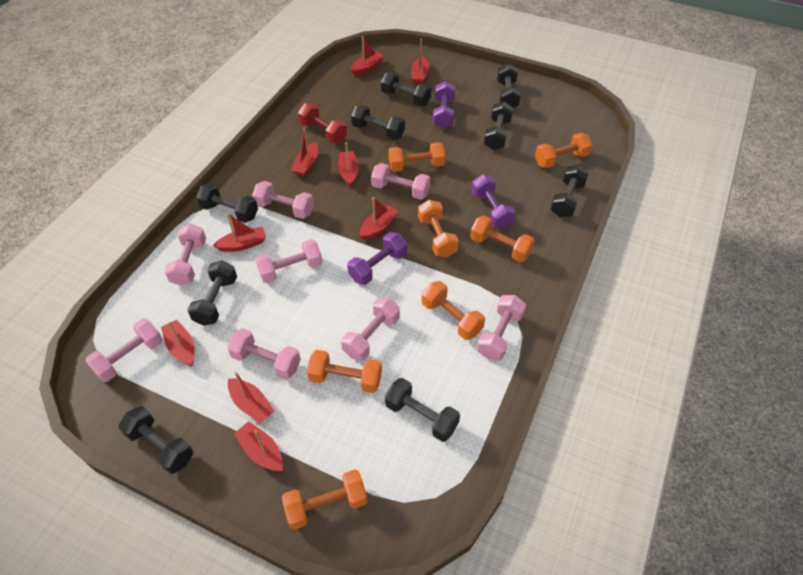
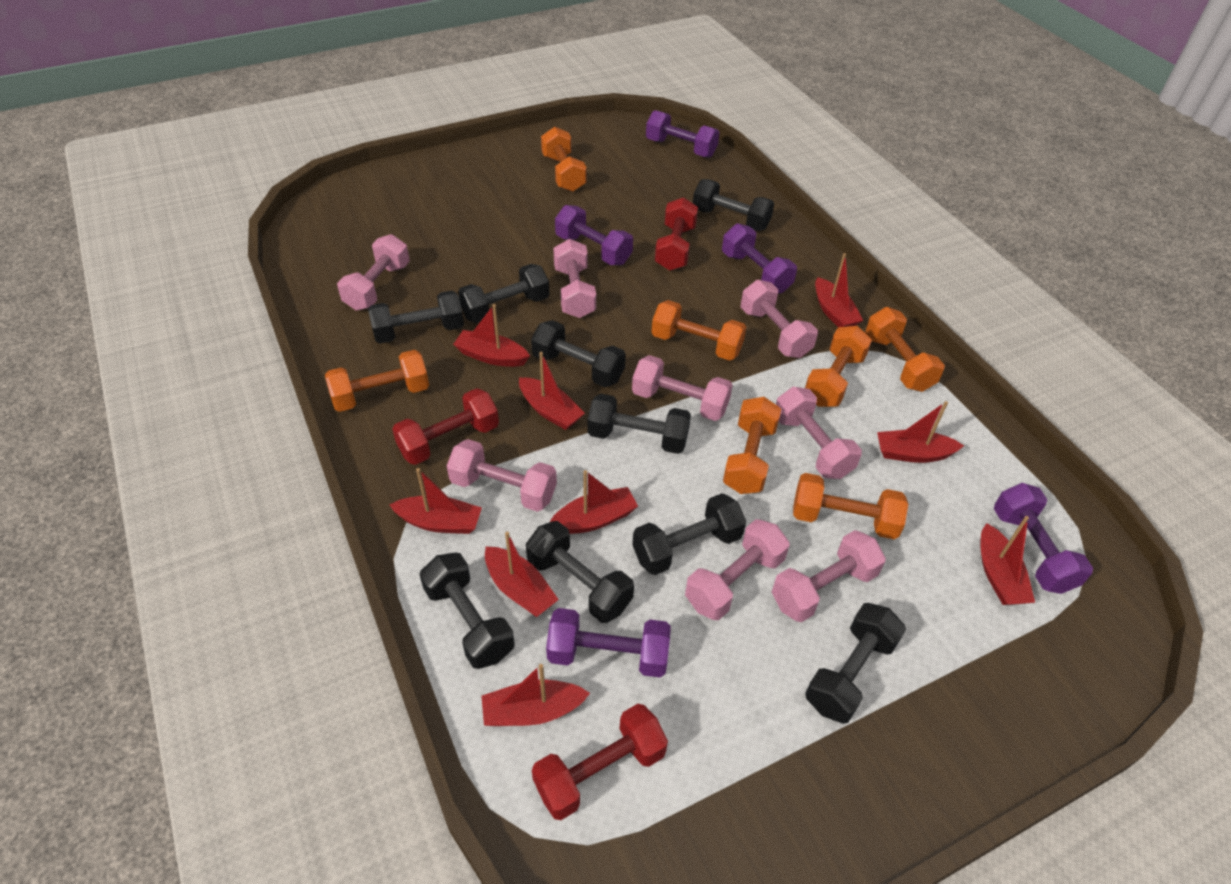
purple dumbbell: 3 -> 5
red dumbbell: 1 -> 3

